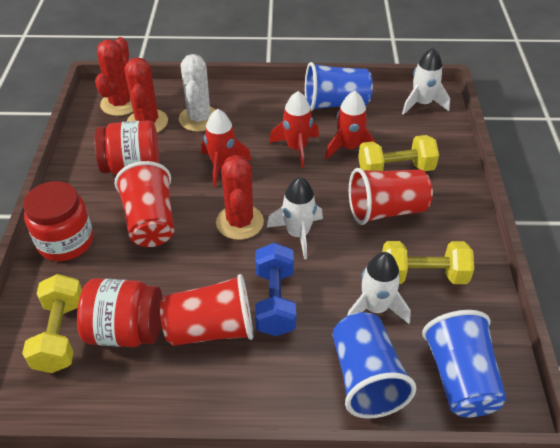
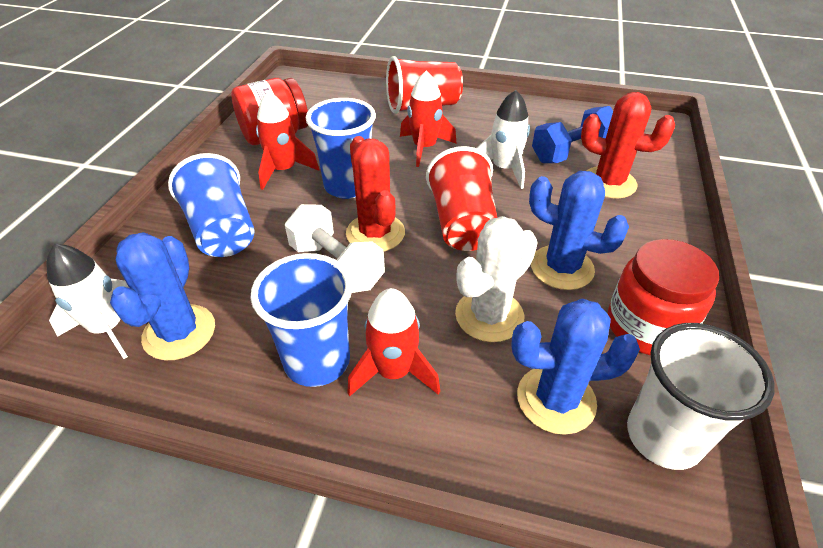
blue cactus: 0 -> 3
red cactus: 3 -> 2
red cup: 3 -> 2
red jar: 3 -> 2
white cup: 0 -> 1
white dumbbell: 0 -> 1
white rocket: 3 -> 2
yellow dumbbell: 3 -> 0

